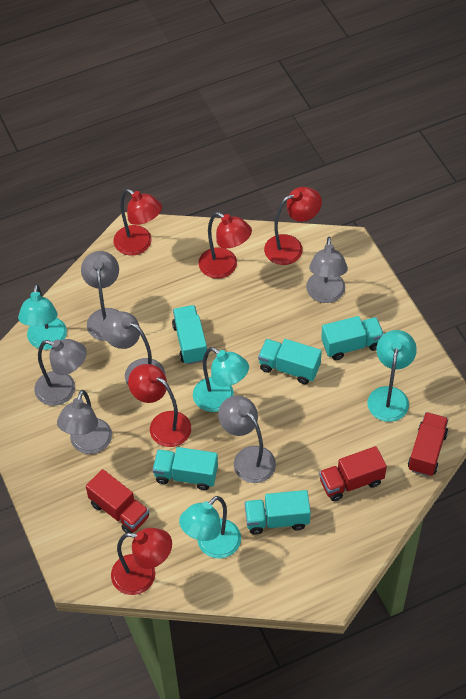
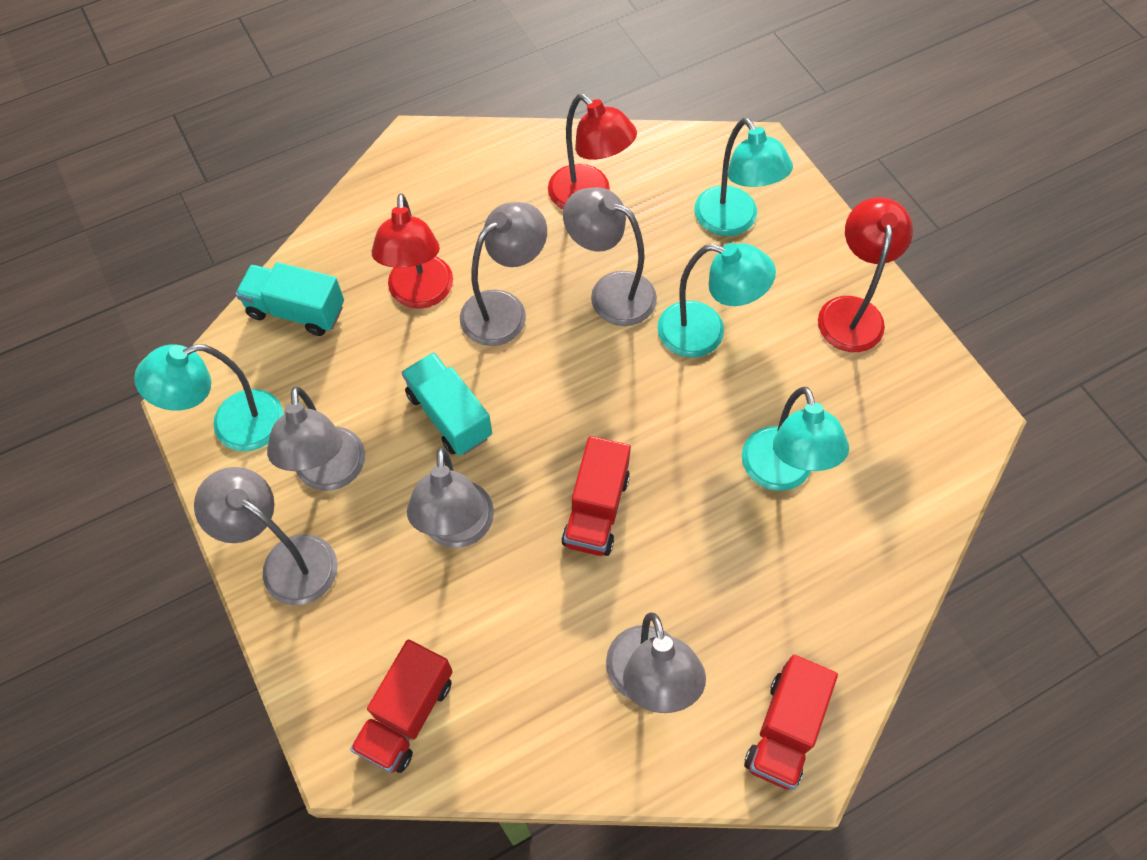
red lamp: 5 -> 3
turquoise truck: 5 -> 2

